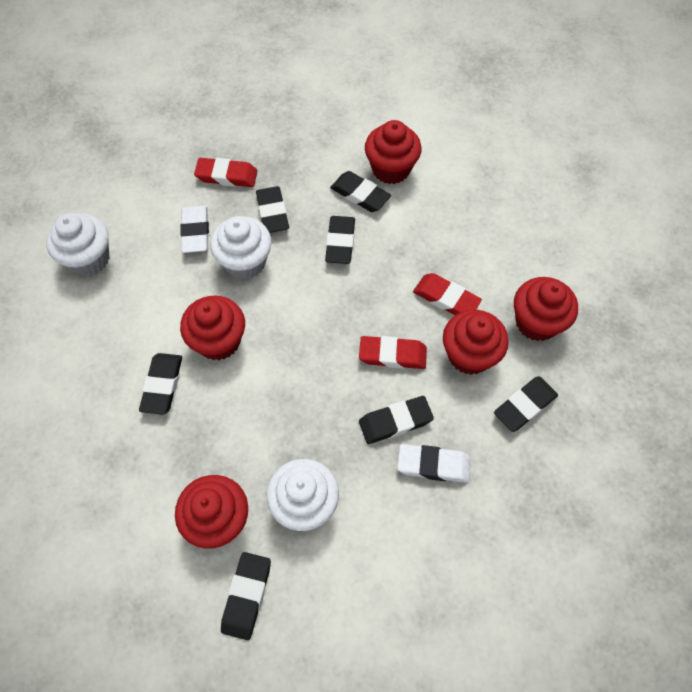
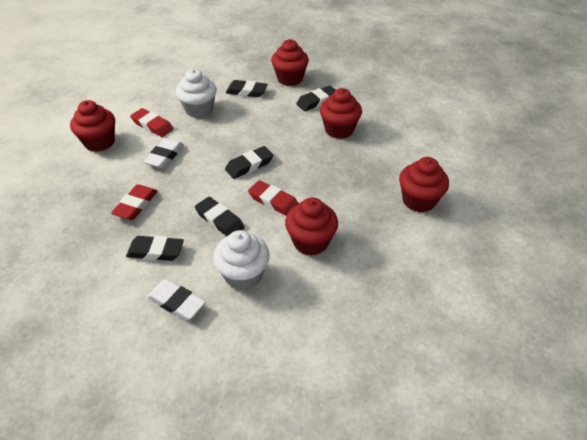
black eraser: 7 -> 5
white cupcake: 3 -> 2

